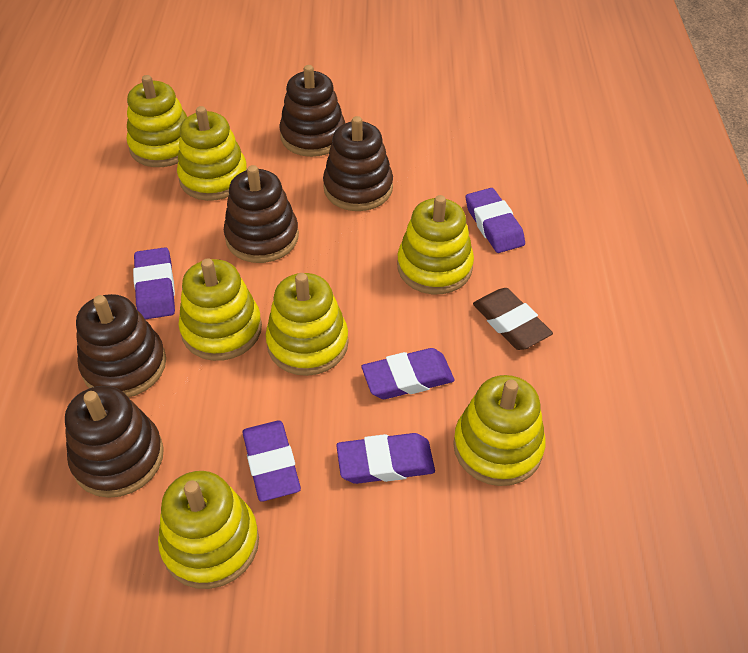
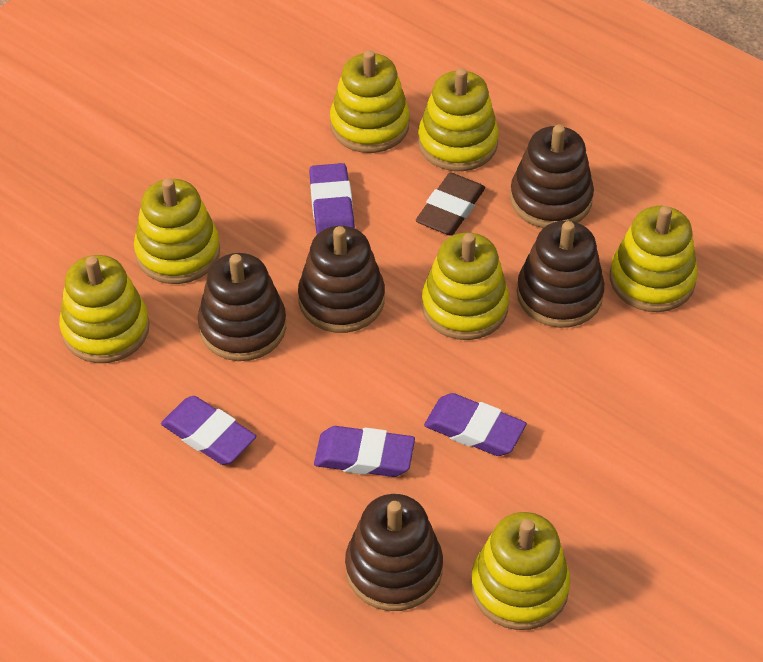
purple eraser: 5 -> 4

